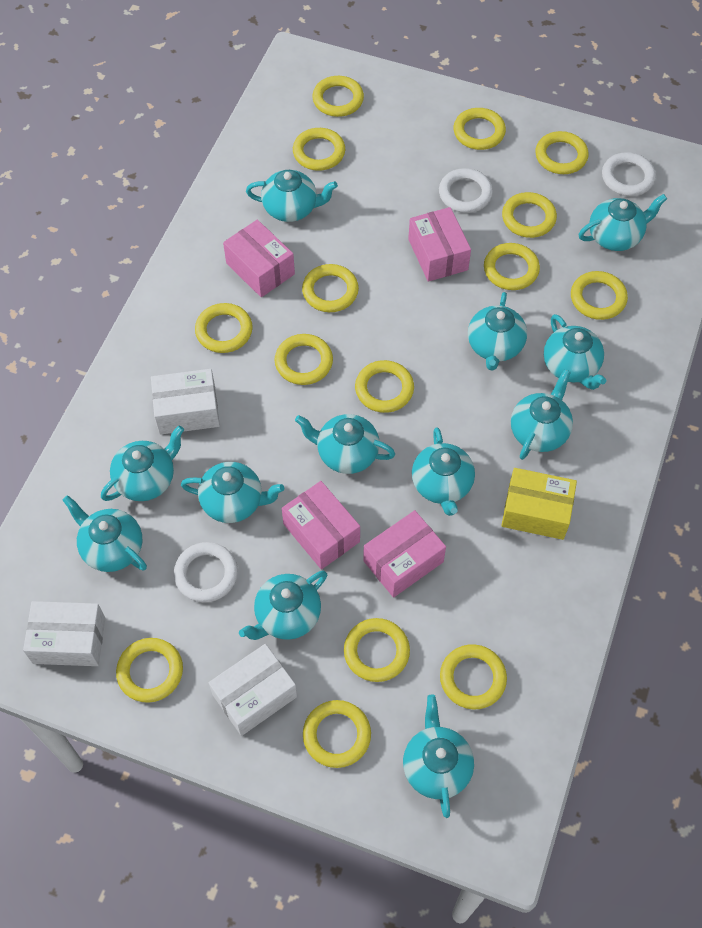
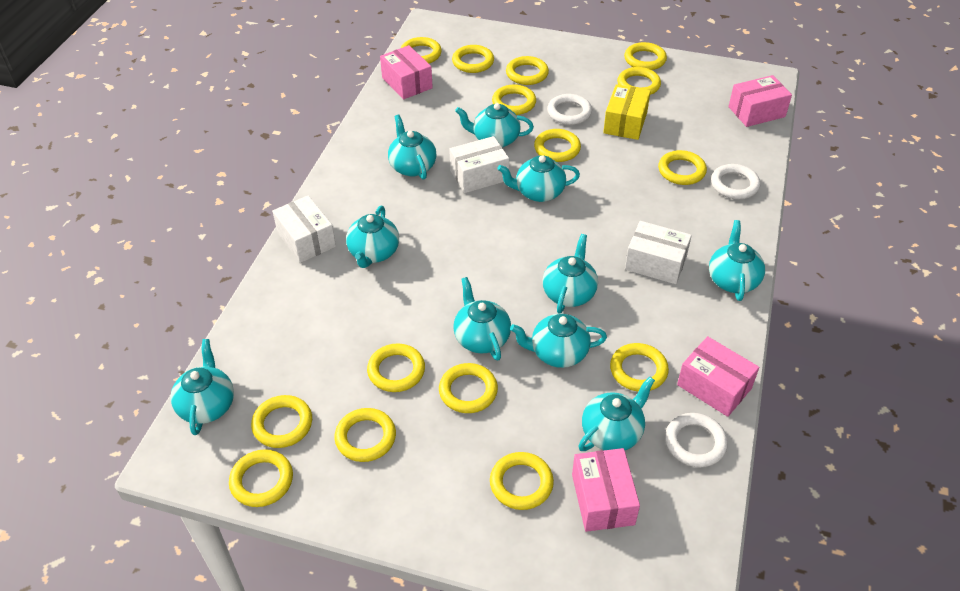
turquoise teapot: 12 -> 10

